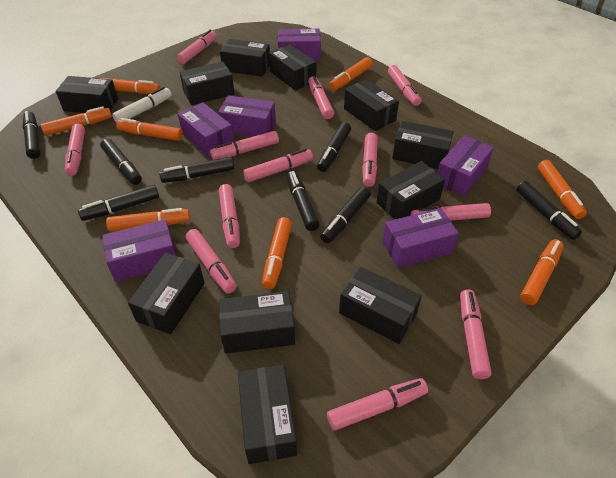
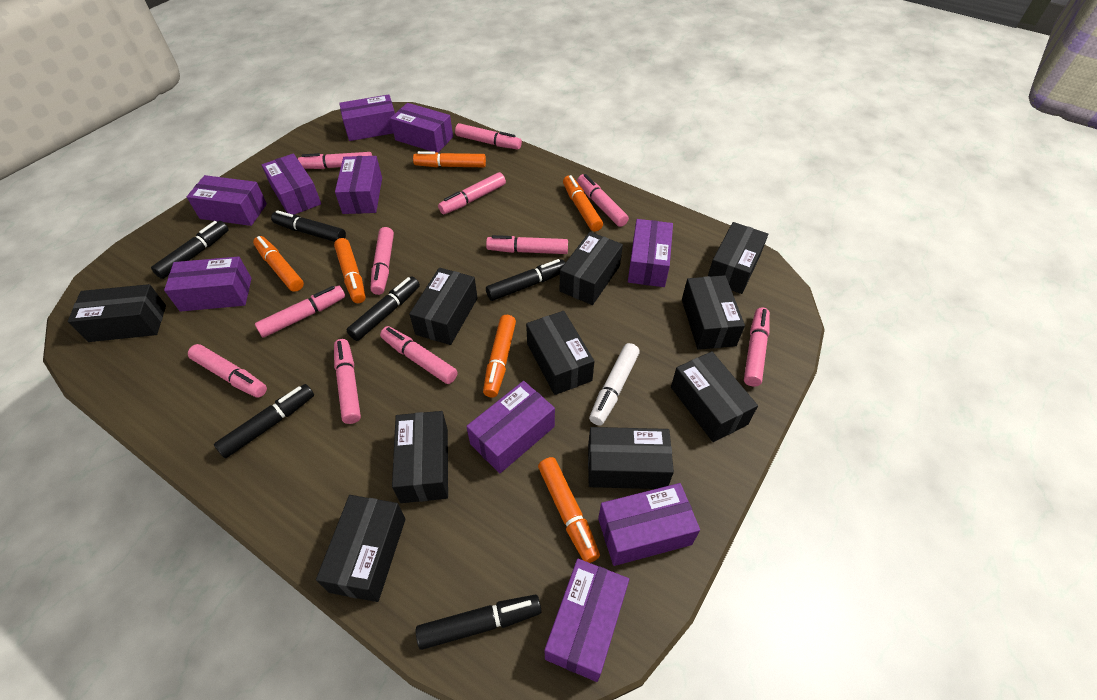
black box: 11 -> 10
black marker: 8 -> 6
orange marker: 8 -> 6
pink marker: 12 -> 11
purple box: 6 -> 10

